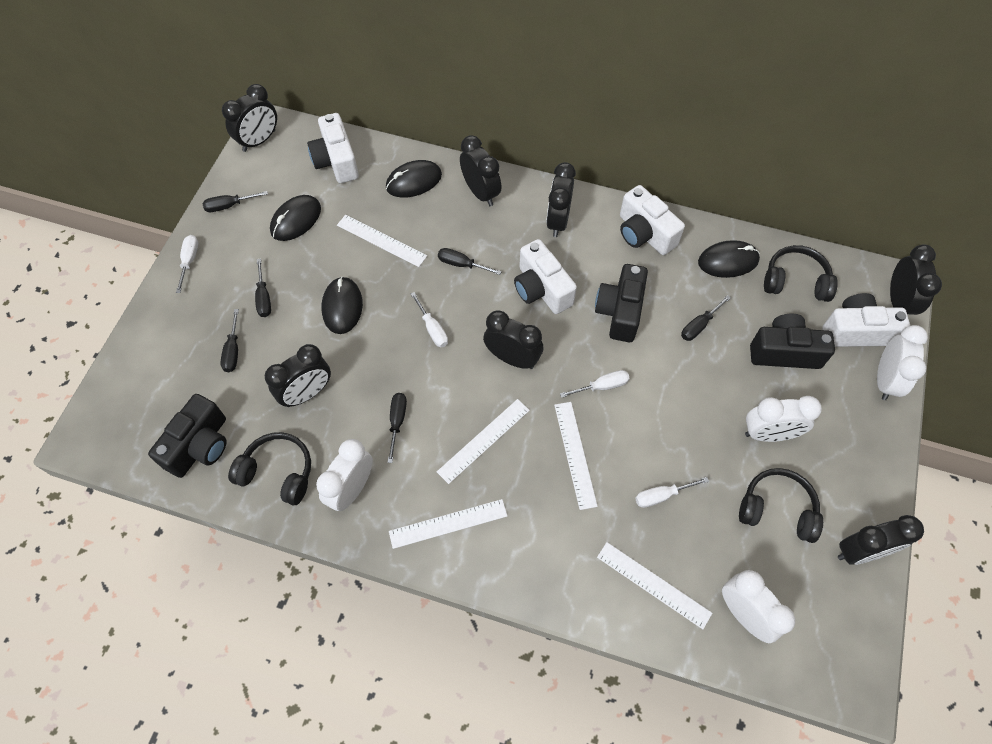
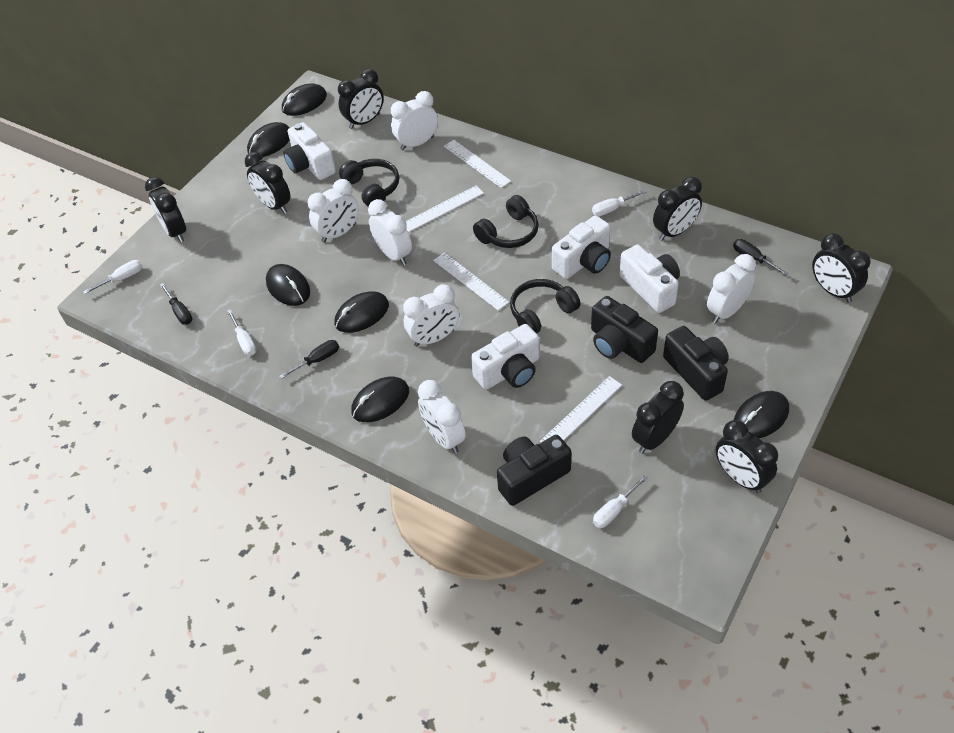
black mouse: 4 -> 6
black screwdriver: 6 -> 3
white clock: 4 -> 6
white ruler: 5 -> 4

